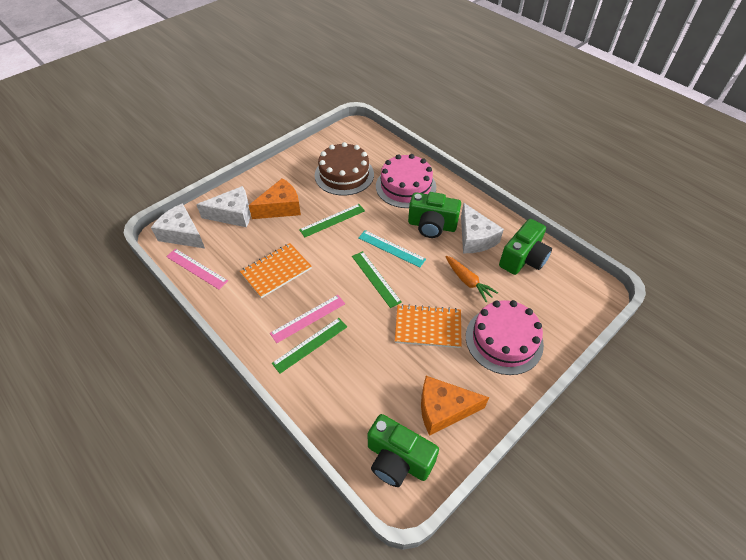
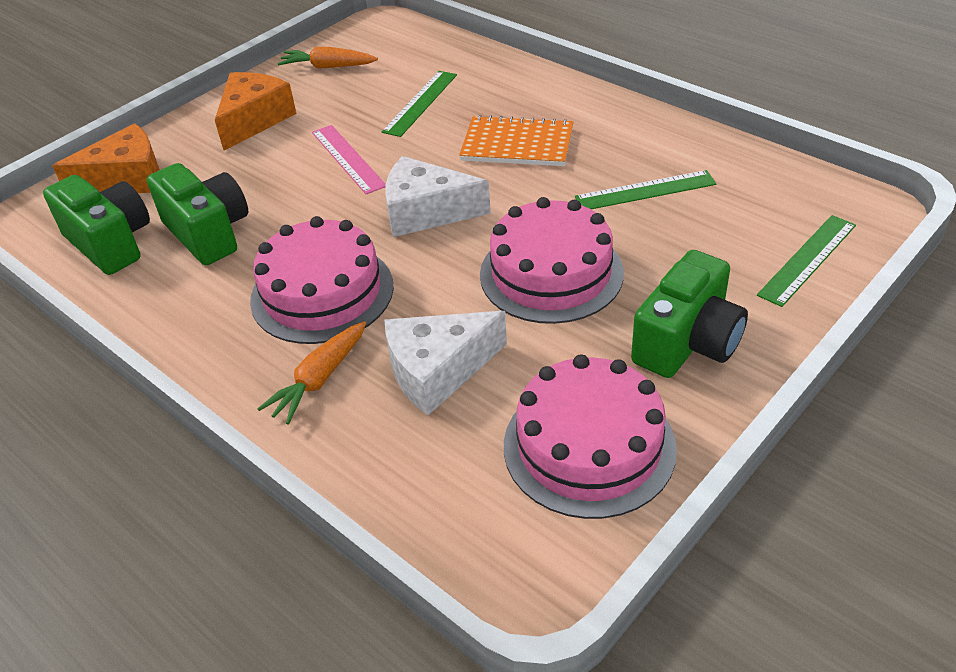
brown cake: 1 -> 0
orange carrot: 1 -> 2
orange notebook: 2 -> 1
pink cake: 2 -> 3
pink ruler: 2 -> 1
turquoise ruler: 1 -> 0
white cheese: 3 -> 2

